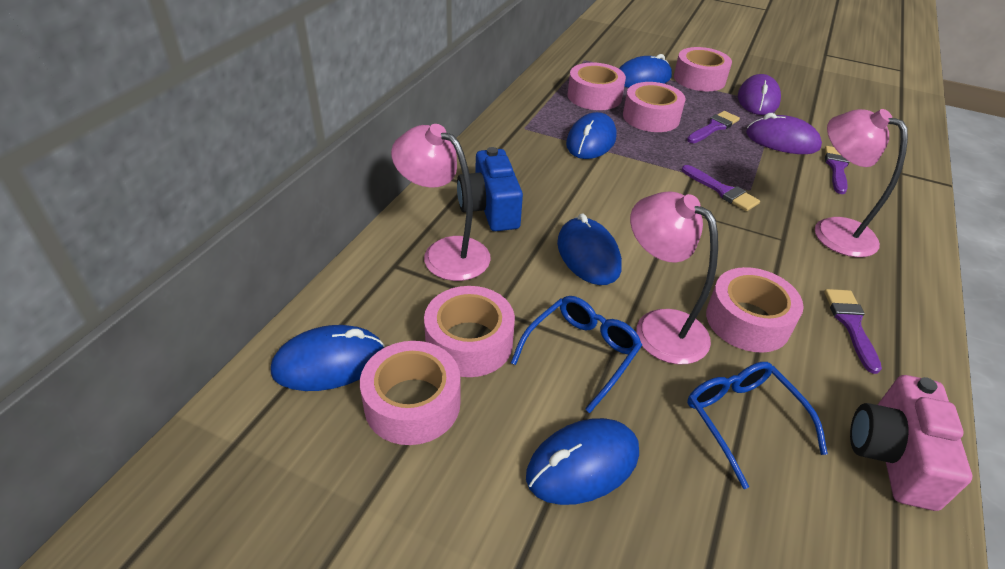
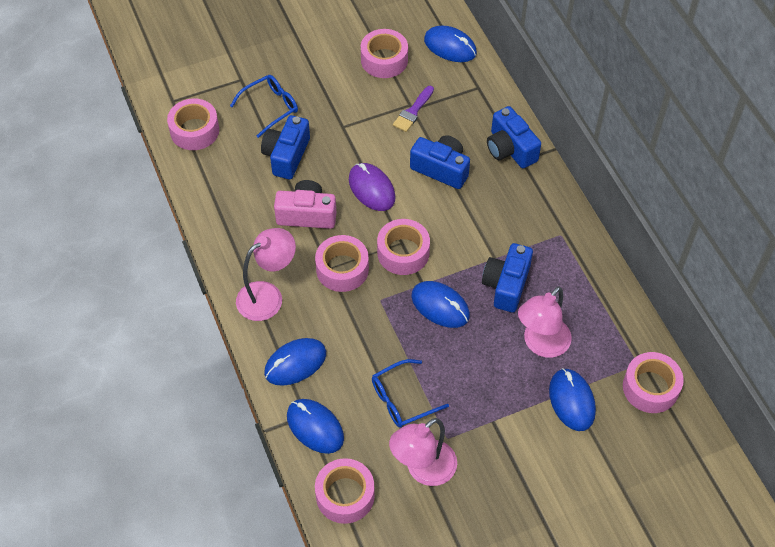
blue camera: 1 -> 4
purple brush: 4 -> 1
purple mouse: 2 -> 1

